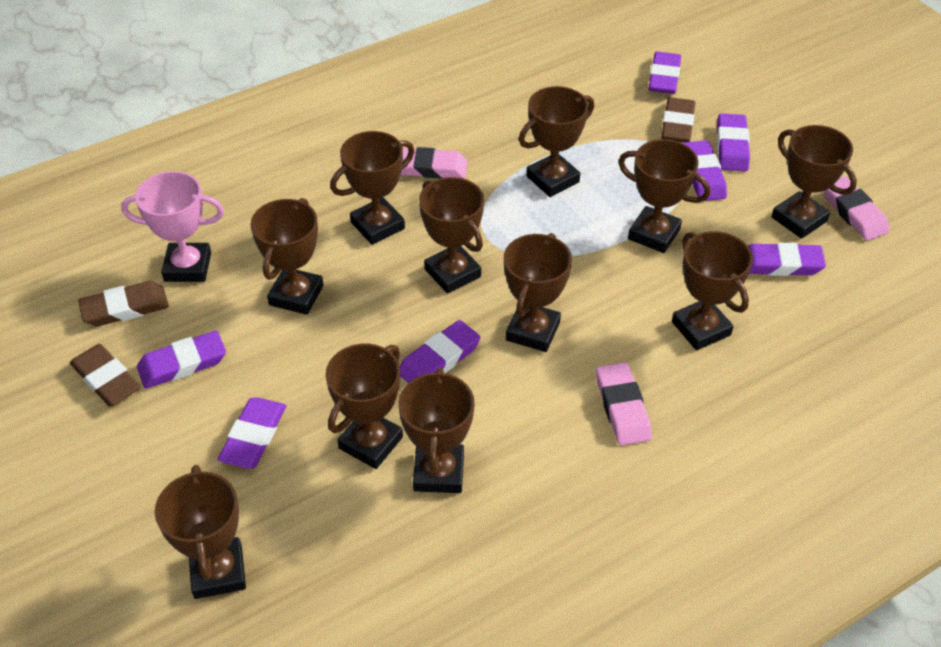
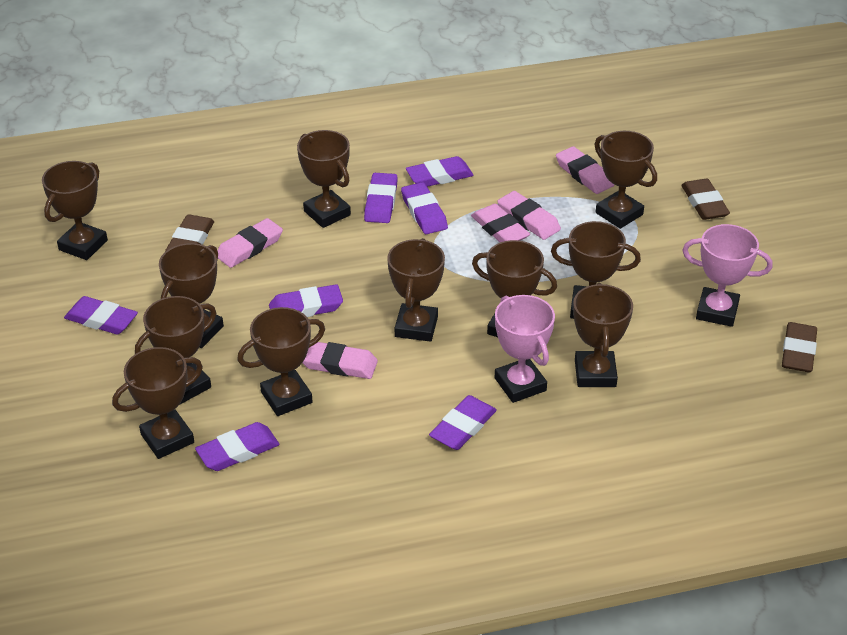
pink eraser: 3 -> 5
pink trophy: 1 -> 2

